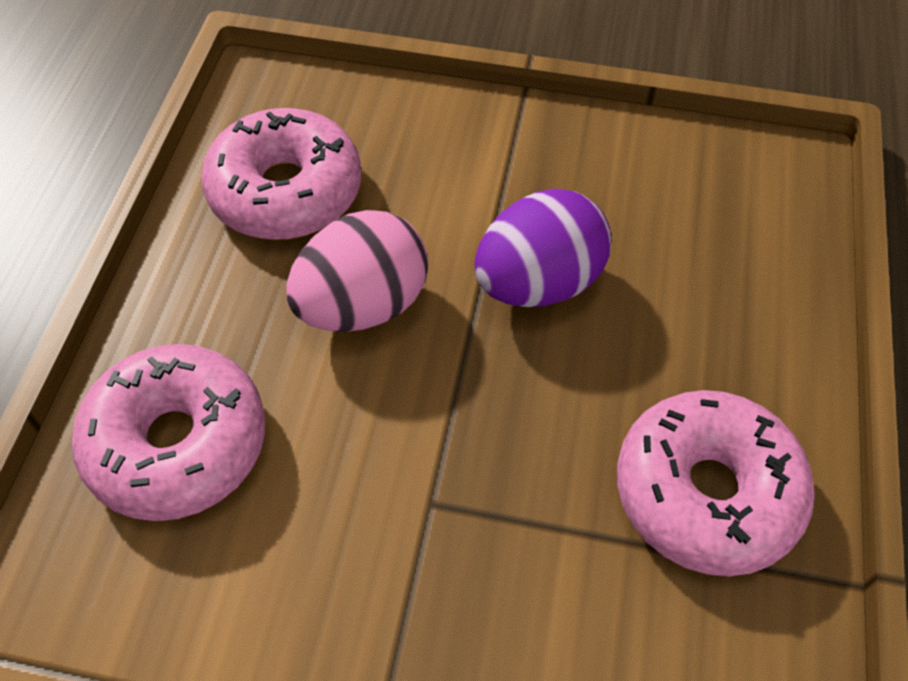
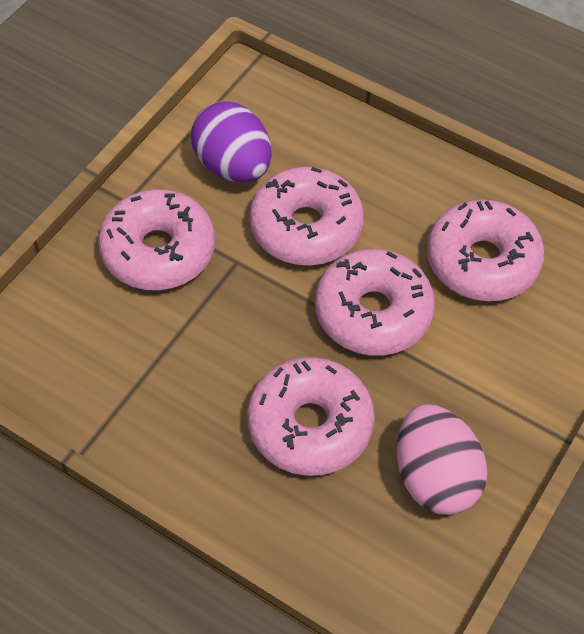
pink donut: 3 -> 5

